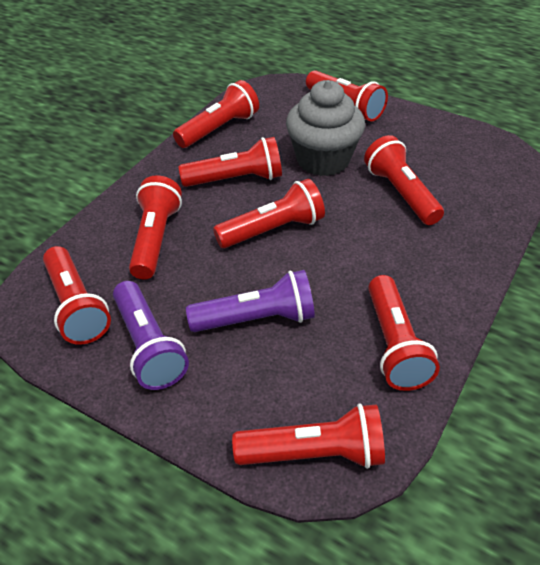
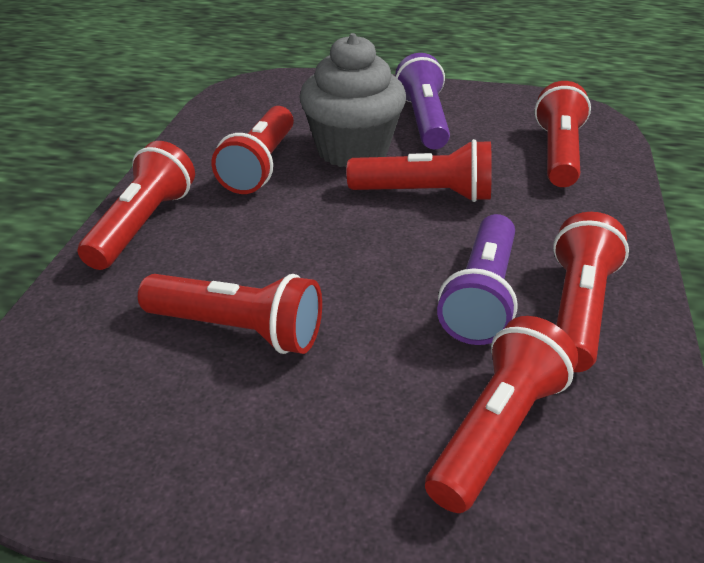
red flashlight: 9 -> 7

